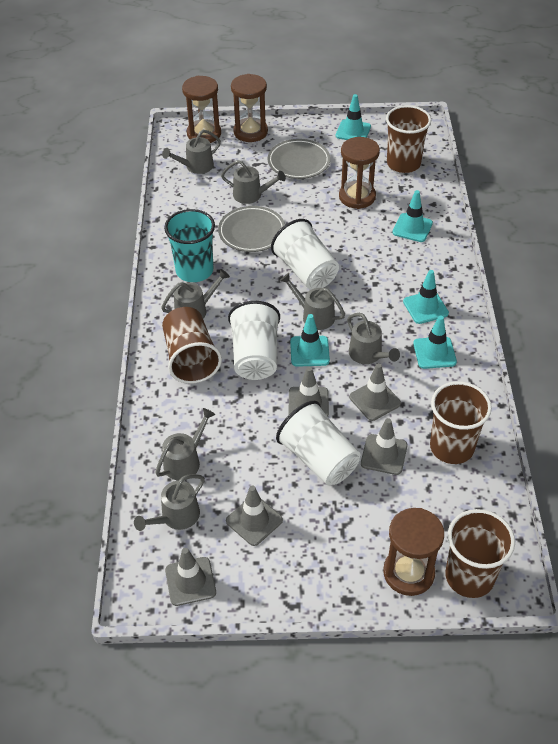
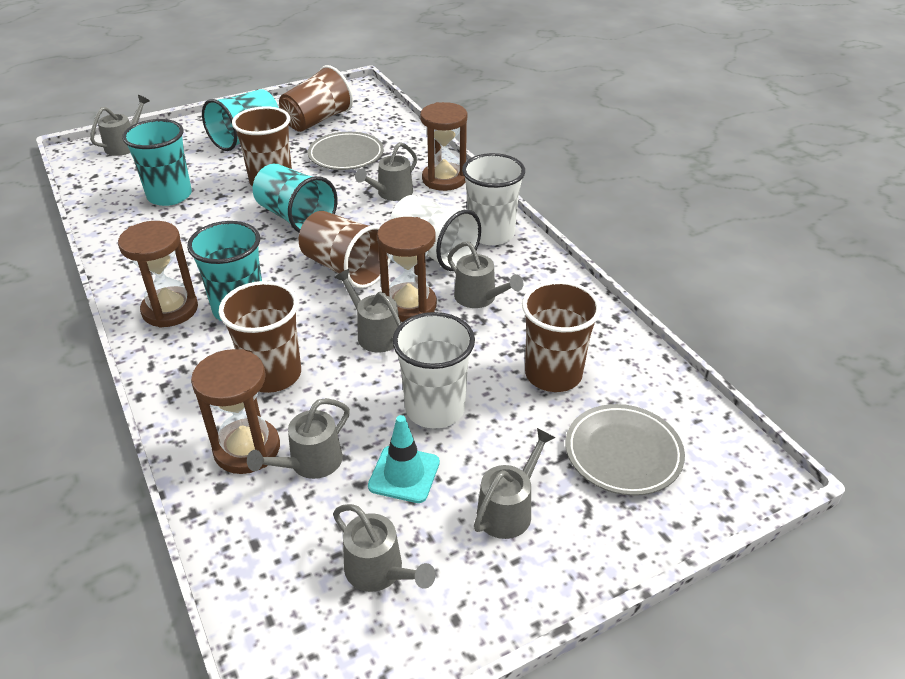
brown cup: 4 -> 5
grey traffic cone: 5 -> 0
turquoise cup: 1 -> 4
turquoise traffic cone: 5 -> 1

